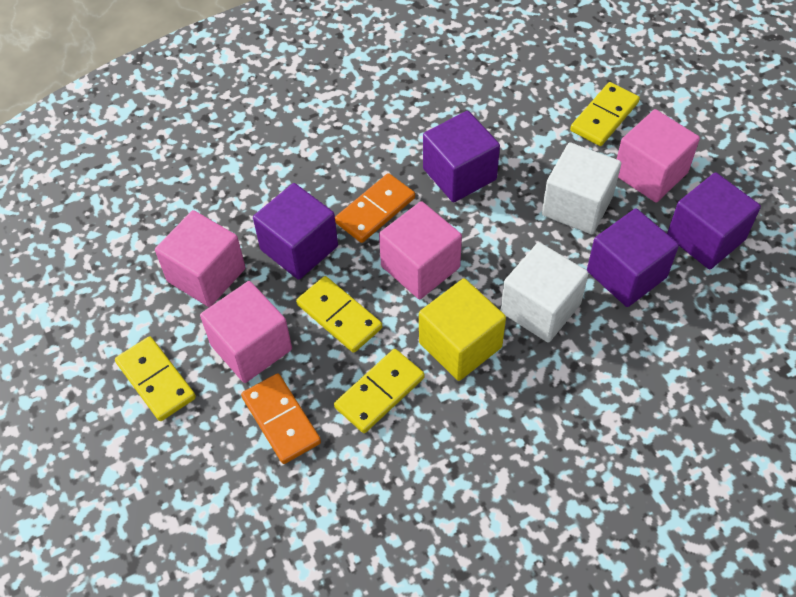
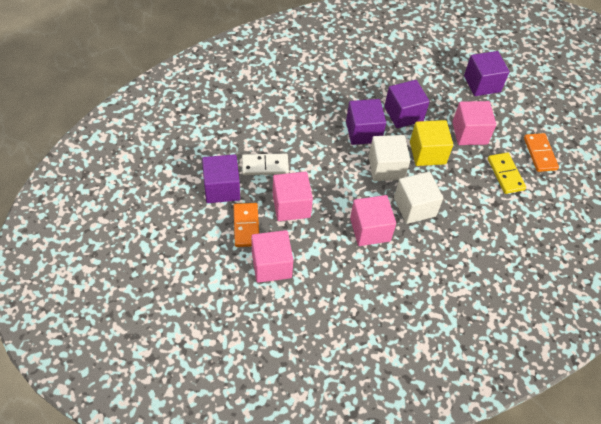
white domino: 0 -> 1
yellow domino: 4 -> 1

